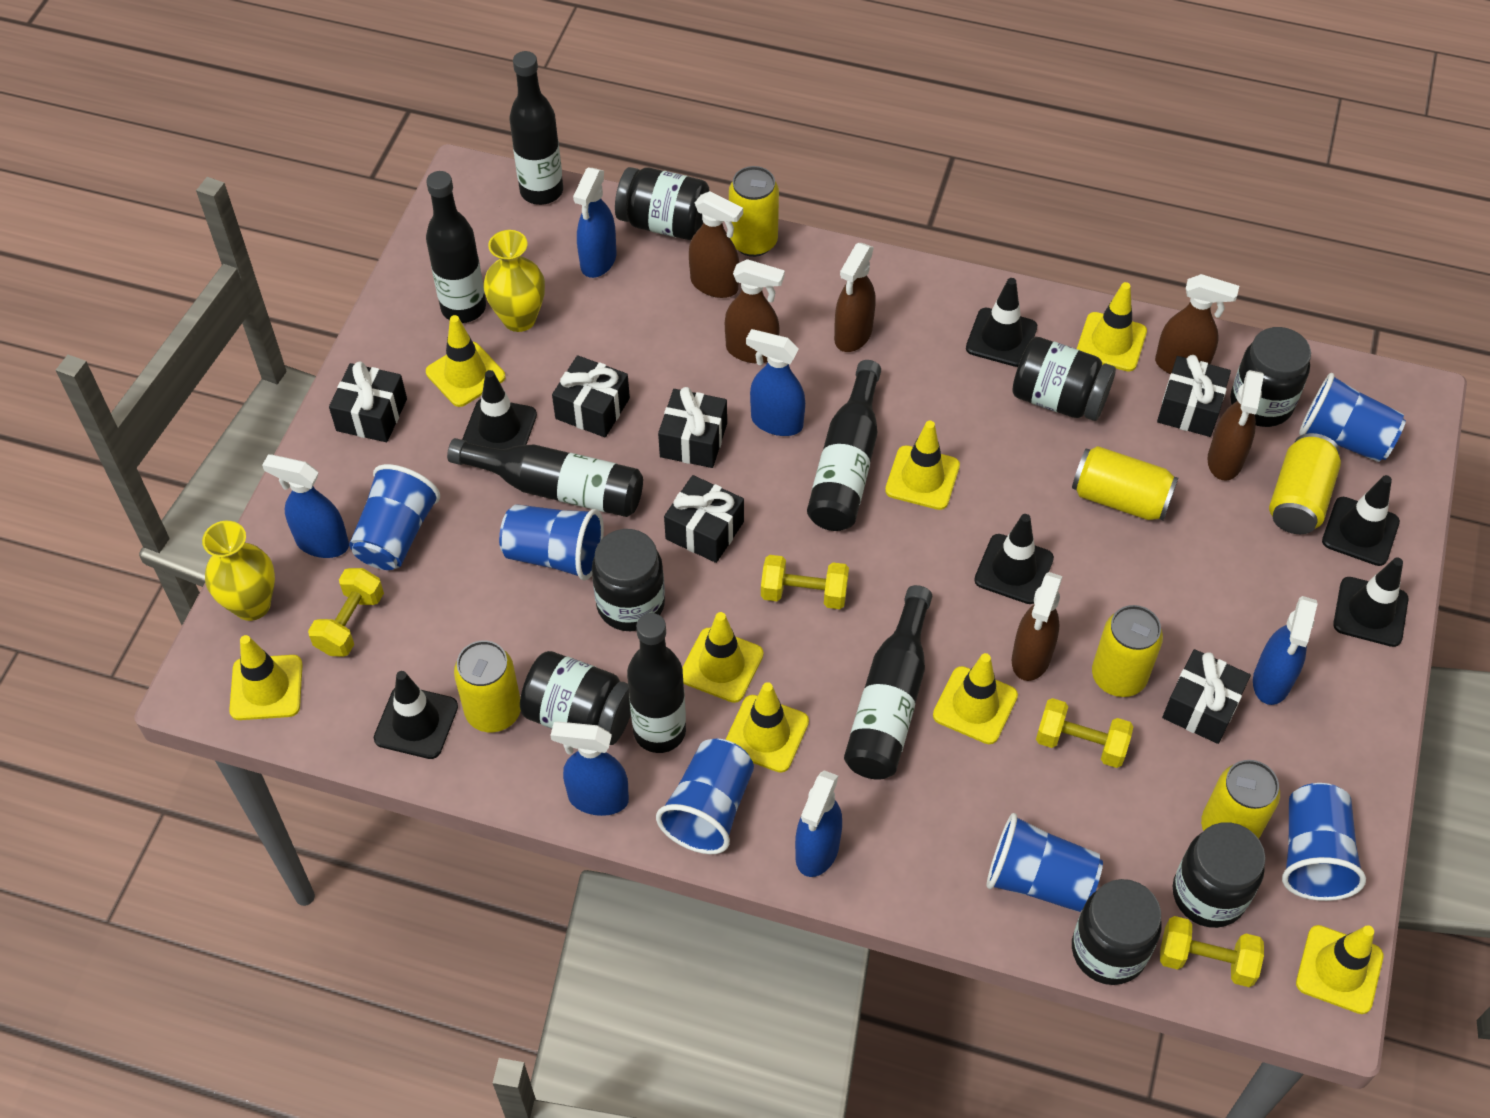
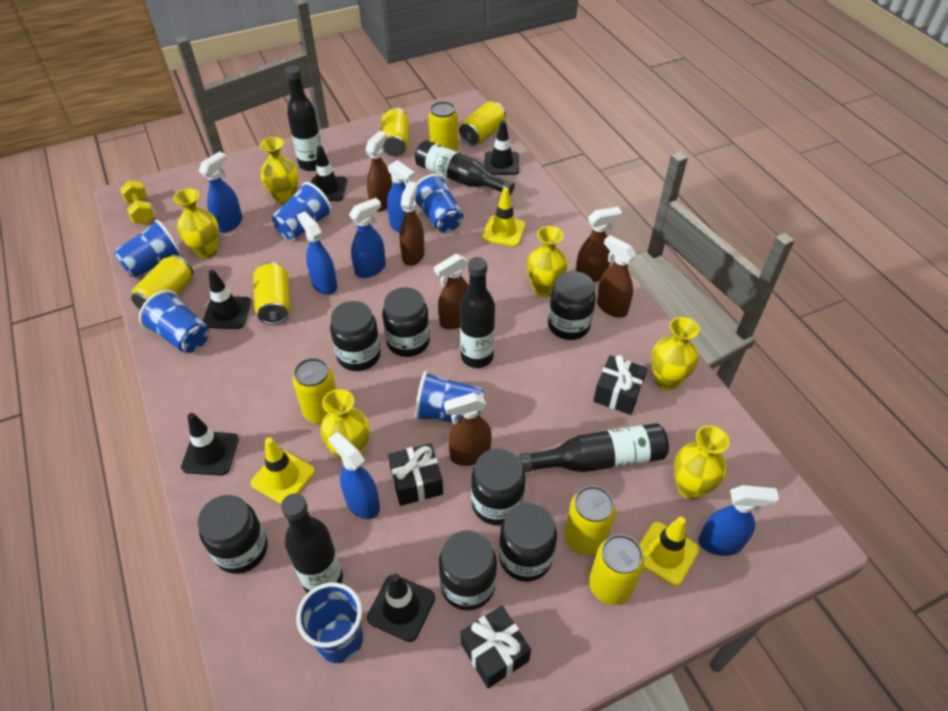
black bottle: 6 -> 5
black gift: 6 -> 3
black traffic cone: 6 -> 5
yellow can: 6 -> 8
yellow dumbbell: 4 -> 1
yellow traffic cone: 8 -> 3
yellow vase: 2 -> 6

